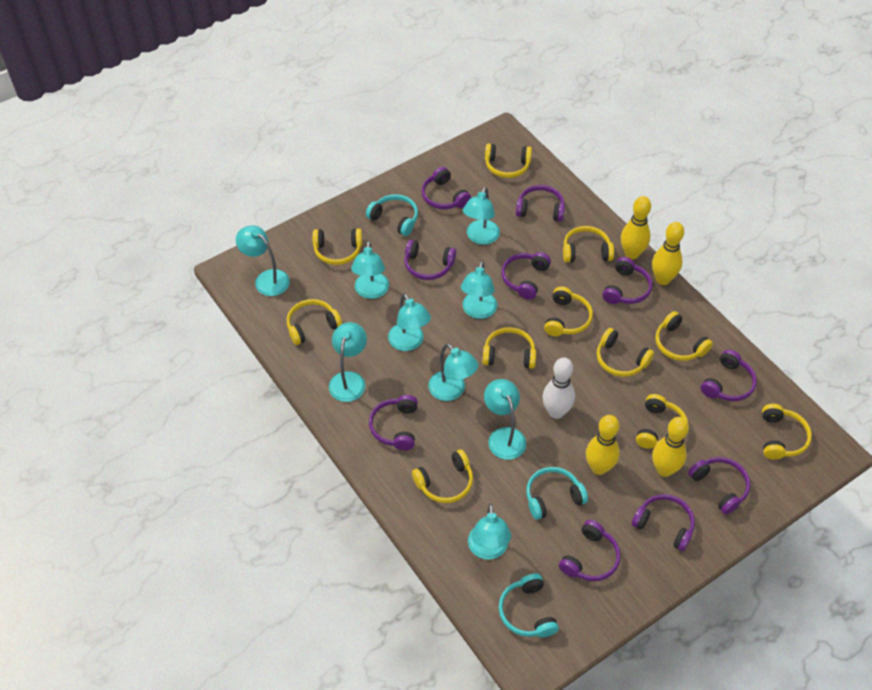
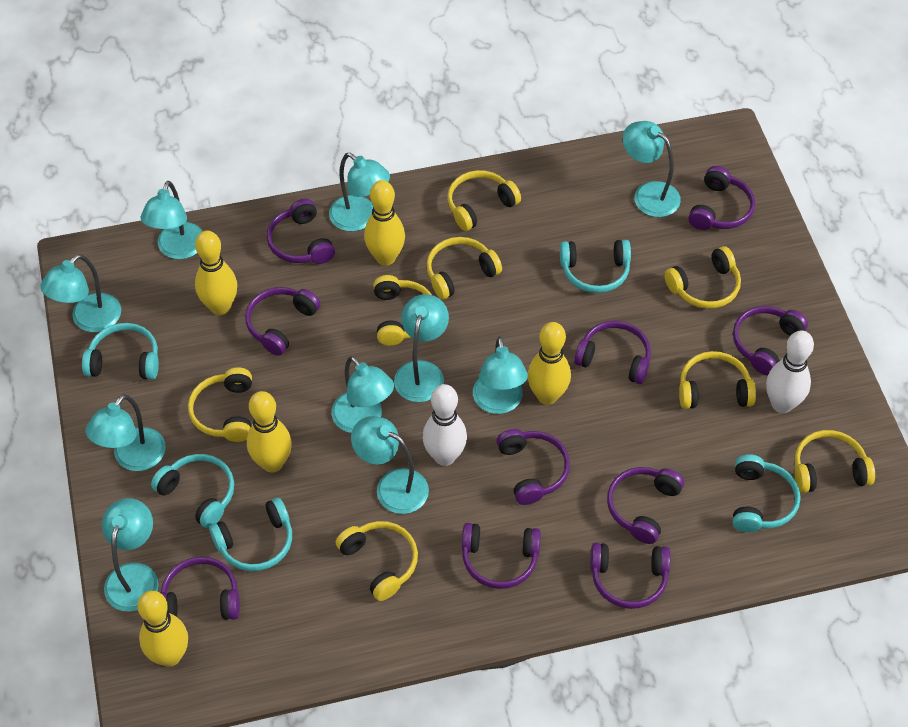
turquoise headphones: 3 -> 5
turquoise lamp: 9 -> 10
white bowling pin: 1 -> 2
yellow bowling pin: 4 -> 5
yellow headphones: 11 -> 8

